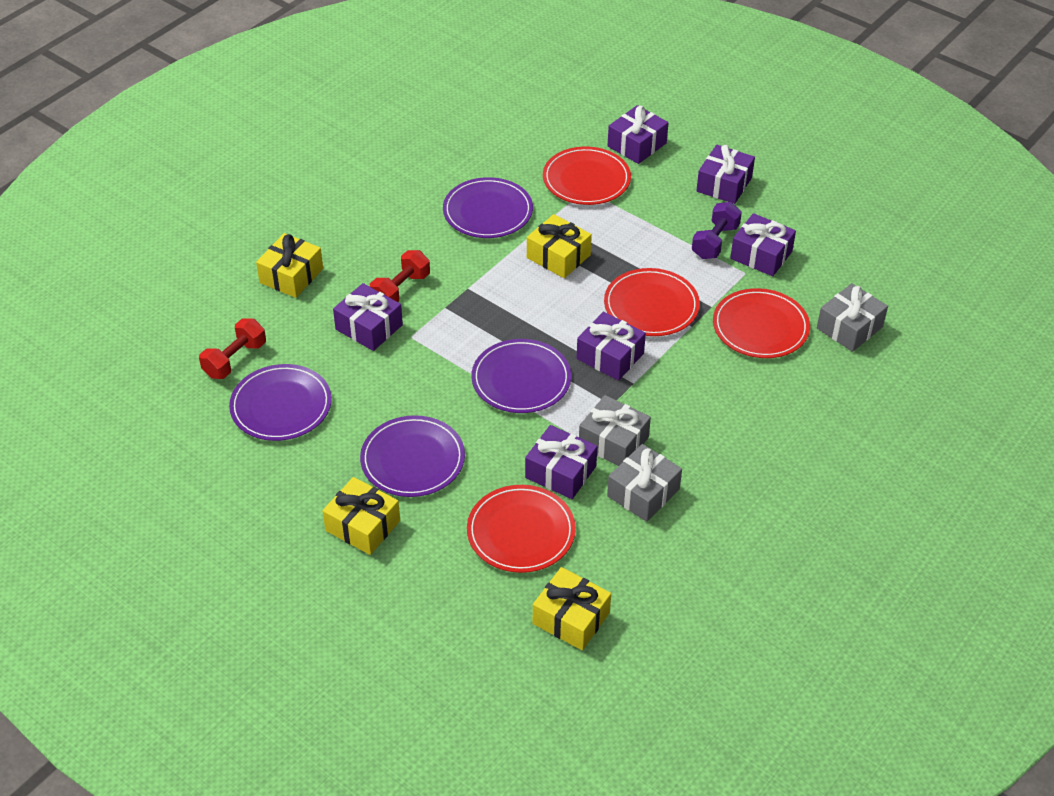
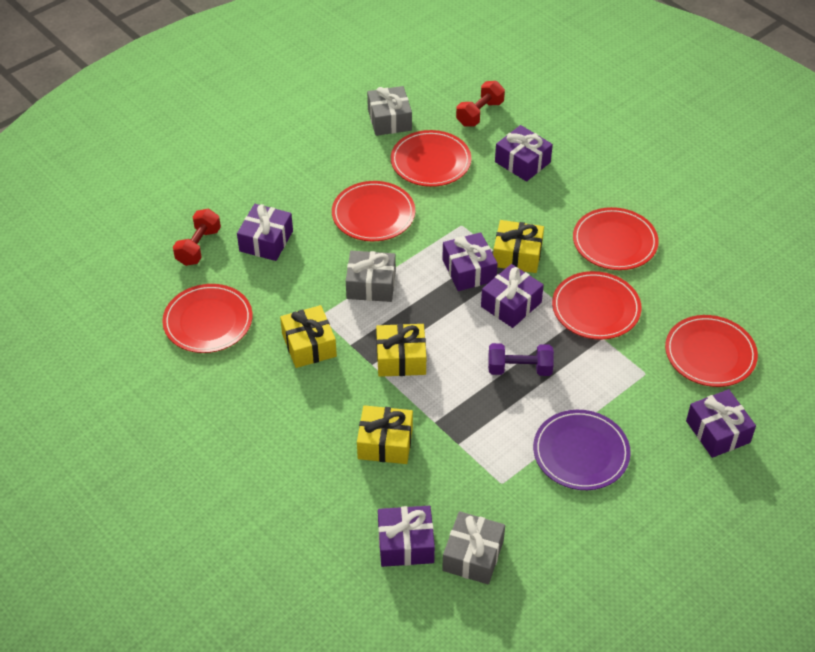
purple plate: 4 -> 1
red plate: 4 -> 6

